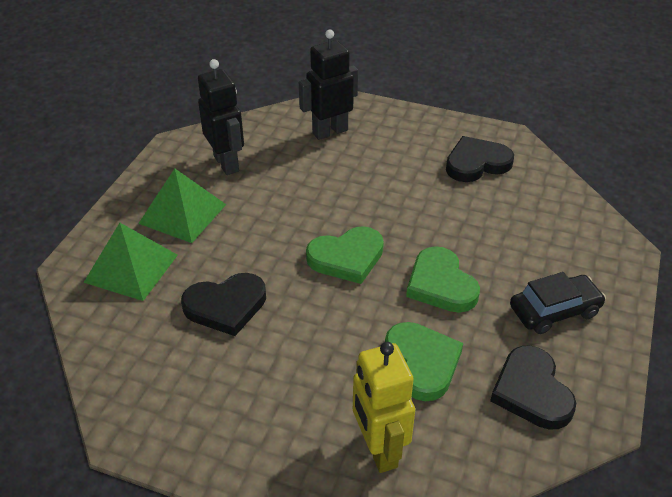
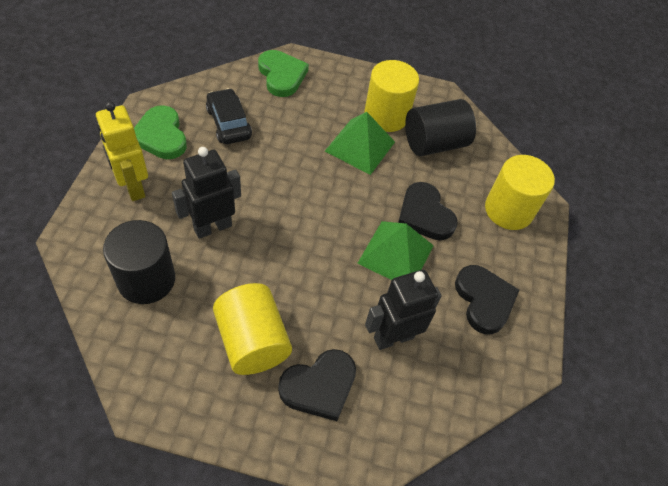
black cylinder: 0 -> 2
green heart: 3 -> 2
yellow cylinder: 0 -> 3

